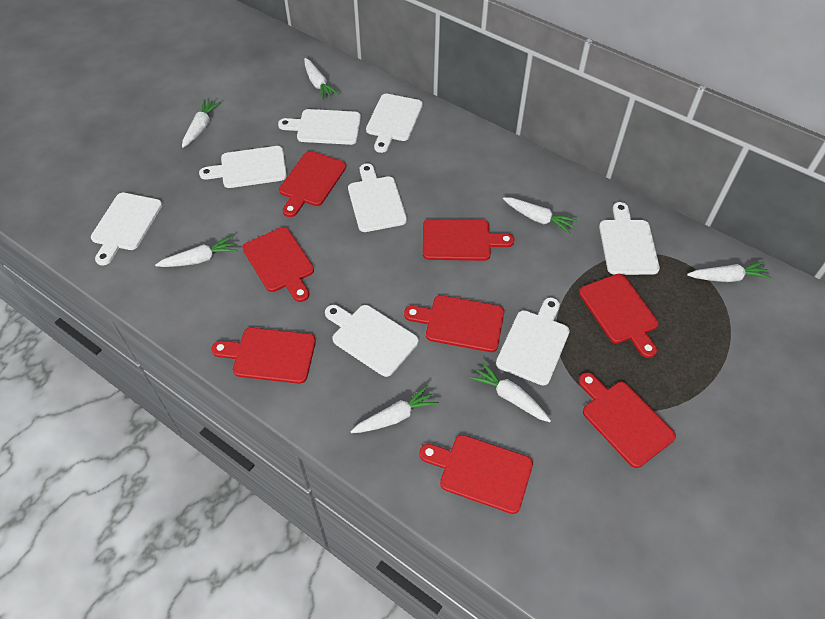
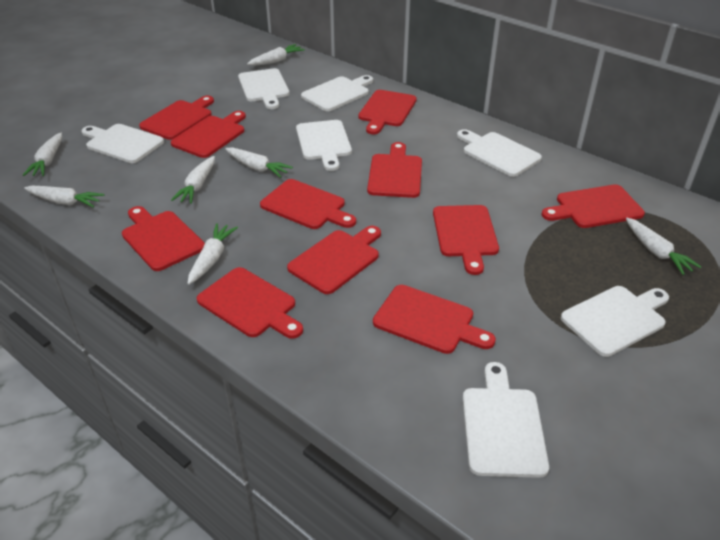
red cutting board: 8 -> 11
white cutting board: 8 -> 7

